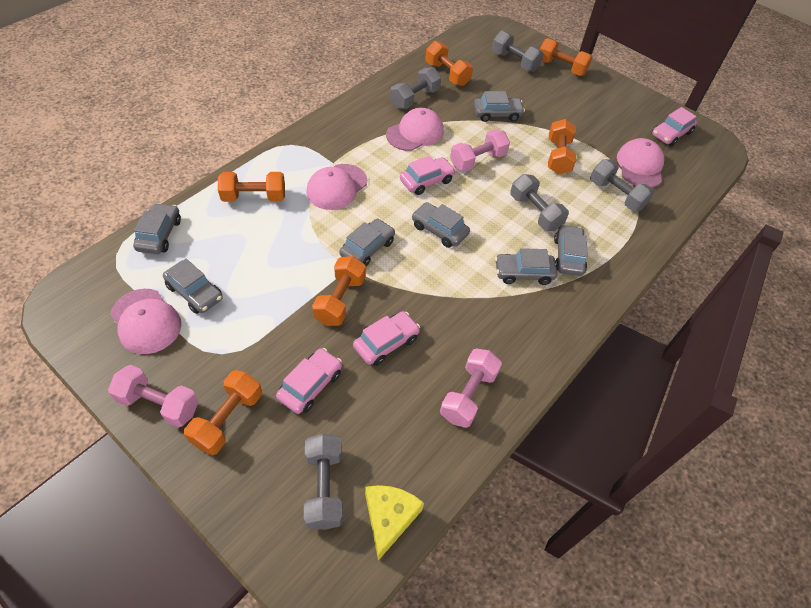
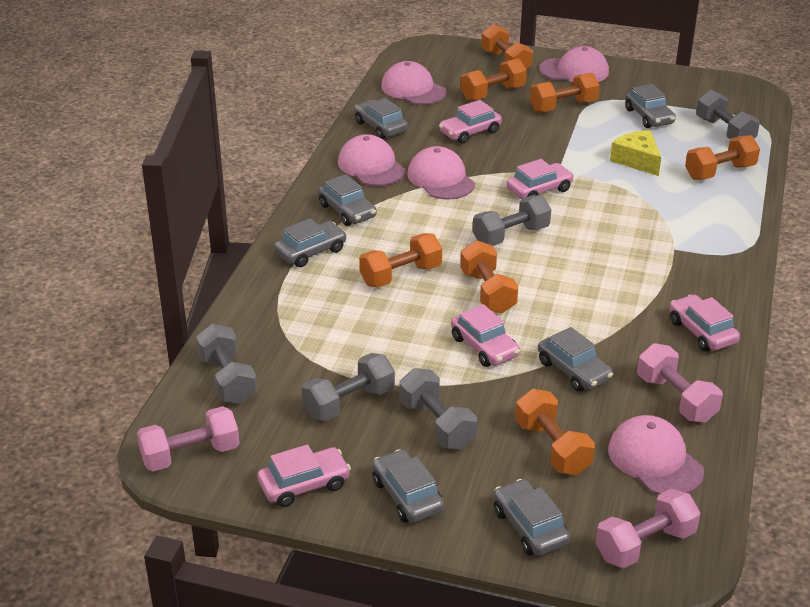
orange dumbbell: 6 -> 7
pink cap: 4 -> 5
pink car: 4 -> 5

